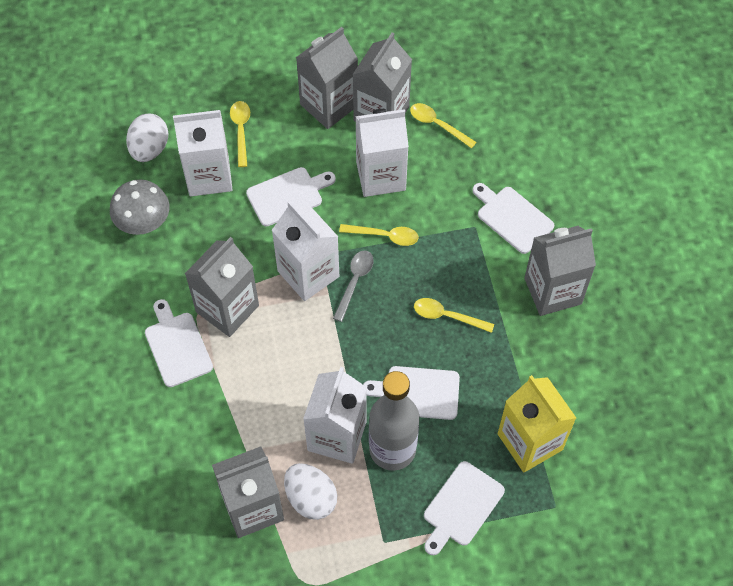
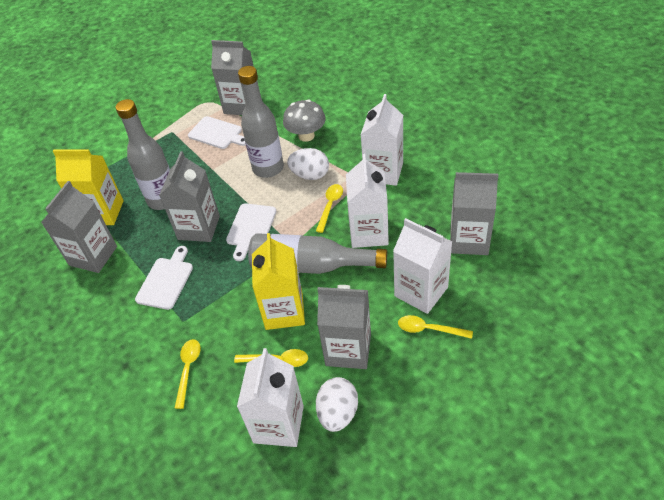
grey bottle: 1 -> 3
grey spoon: 1 -> 0
white cutting board: 5 -> 3
yellow carton: 1 -> 2

